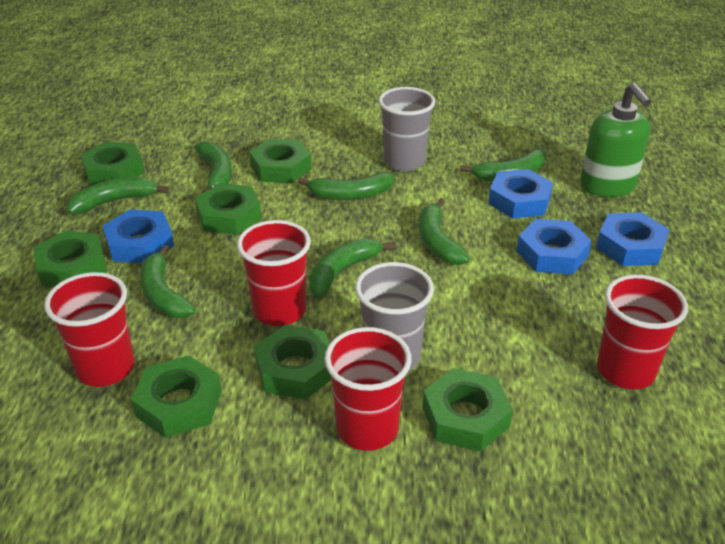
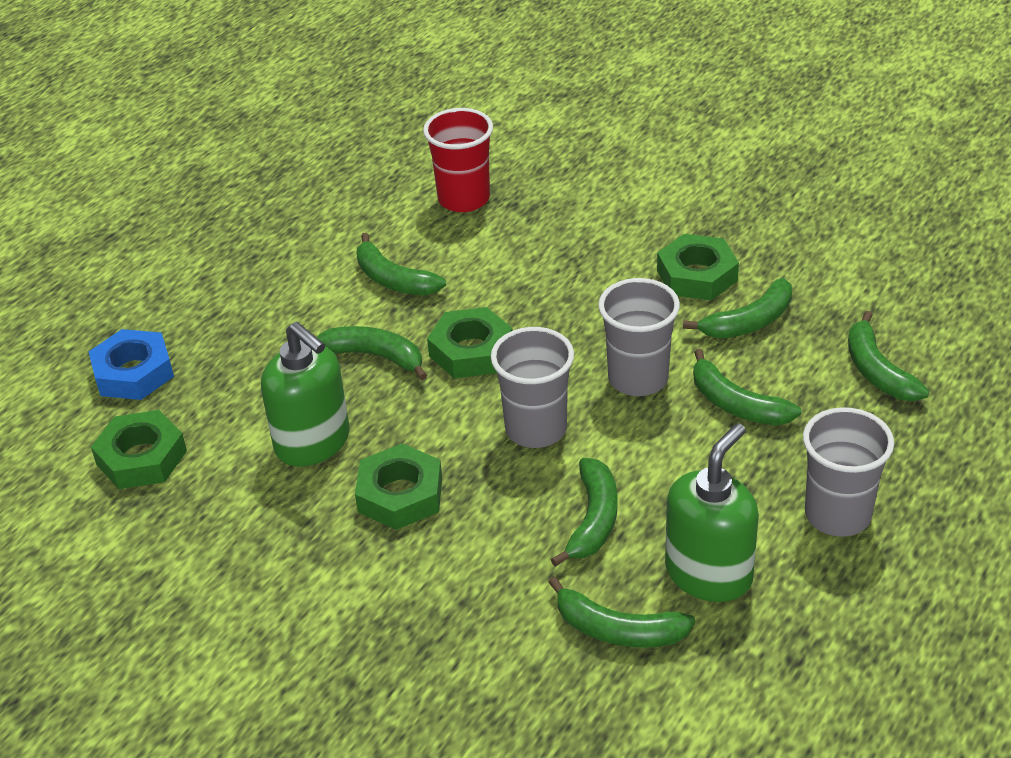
blue nut: 4 -> 1
green nut: 7 -> 4
green soap dispenser: 1 -> 2
grey cup: 2 -> 3
red cup: 4 -> 1

